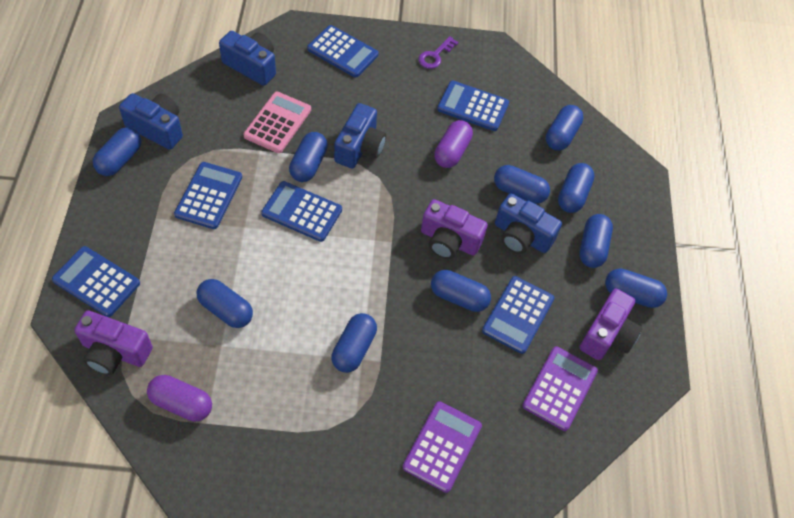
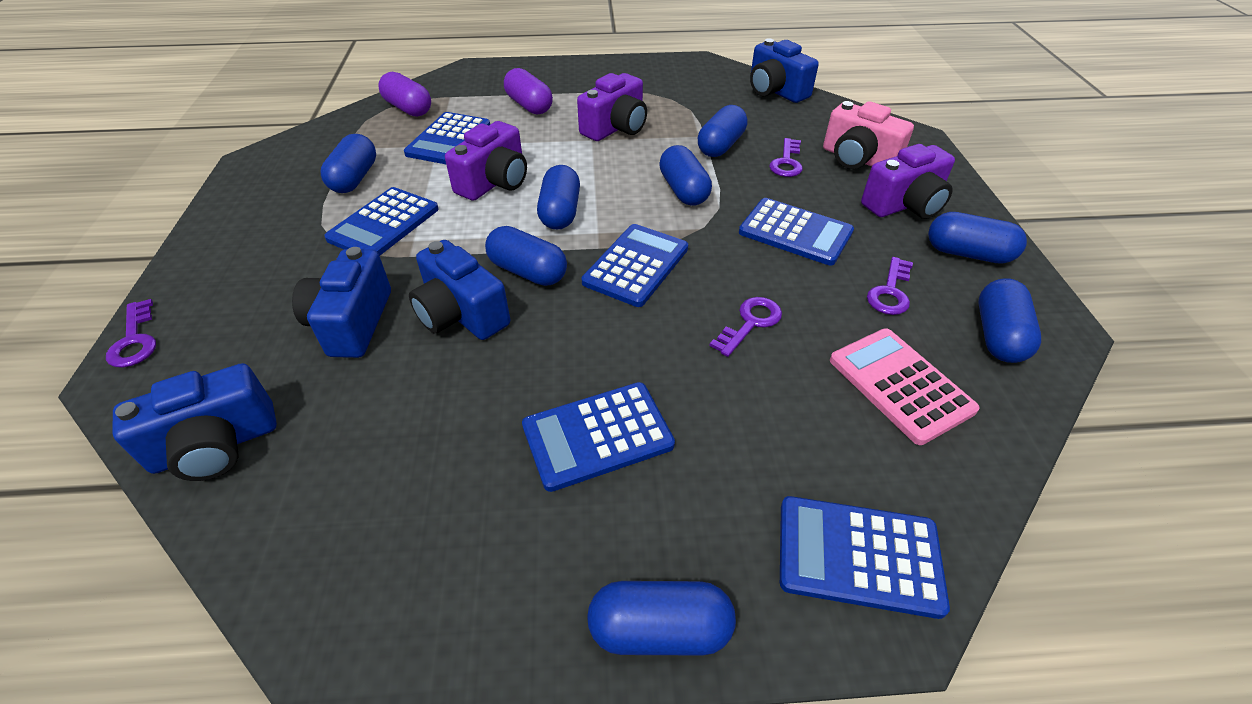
blue capsule: 10 -> 8
pink camera: 0 -> 1
purple calculator: 2 -> 0
purple key: 1 -> 4

